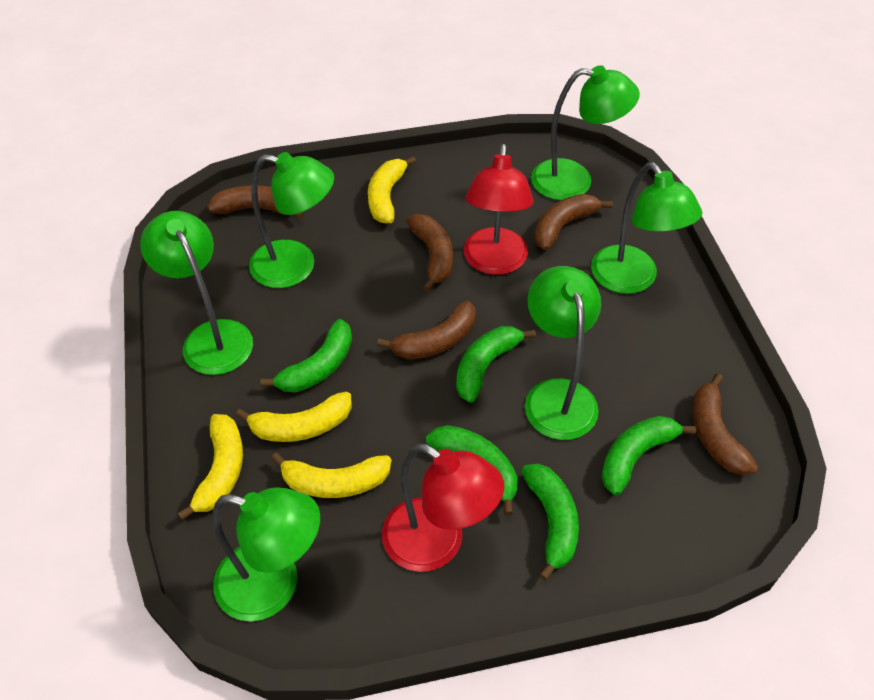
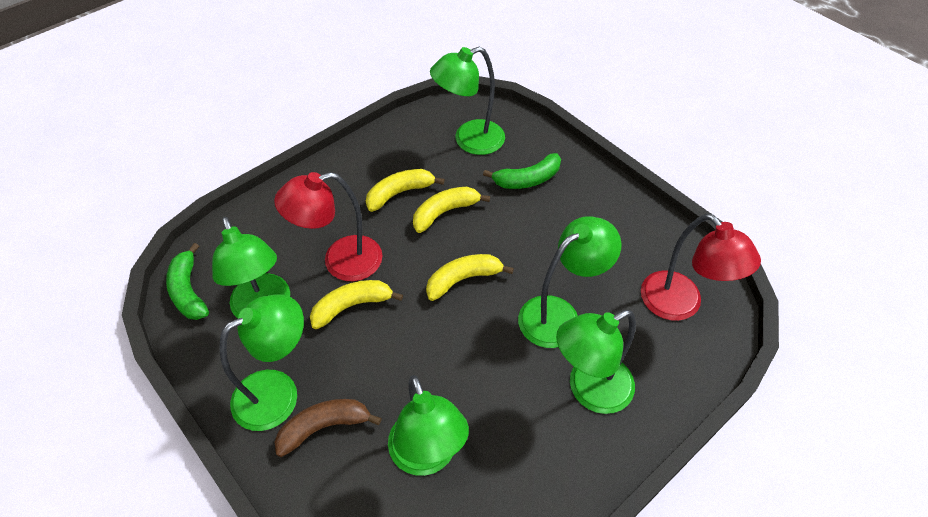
brown banana: 5 -> 1
green banana: 5 -> 2

